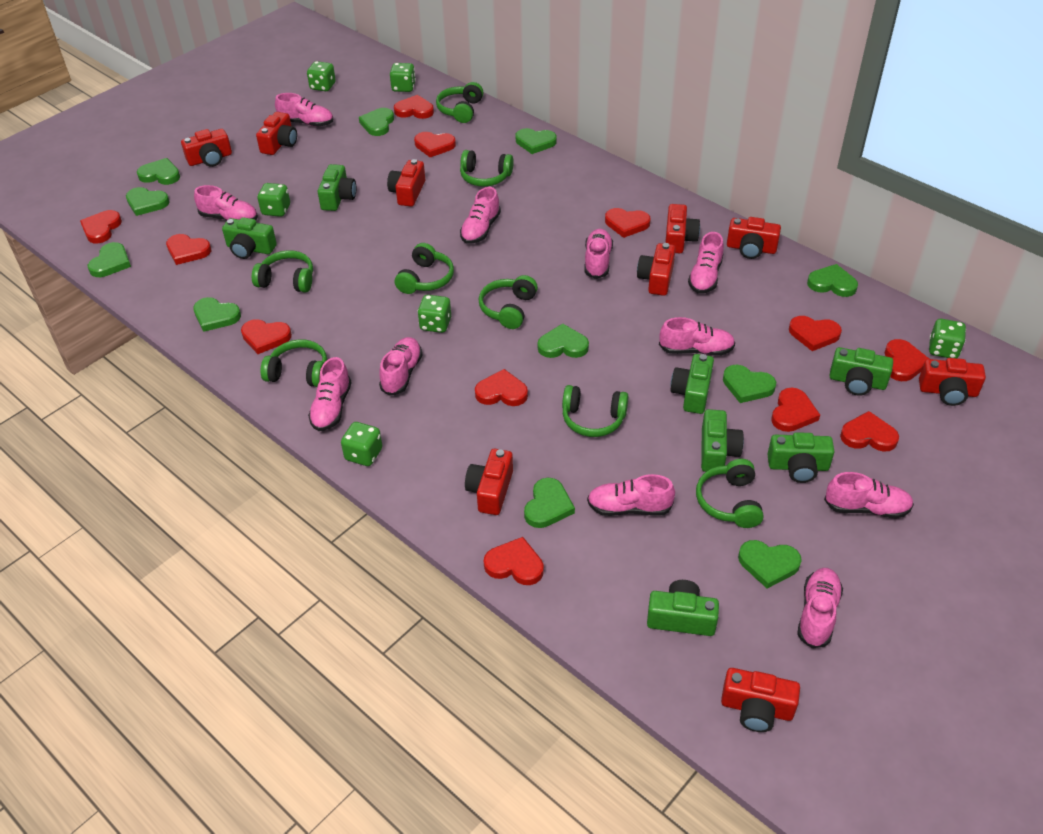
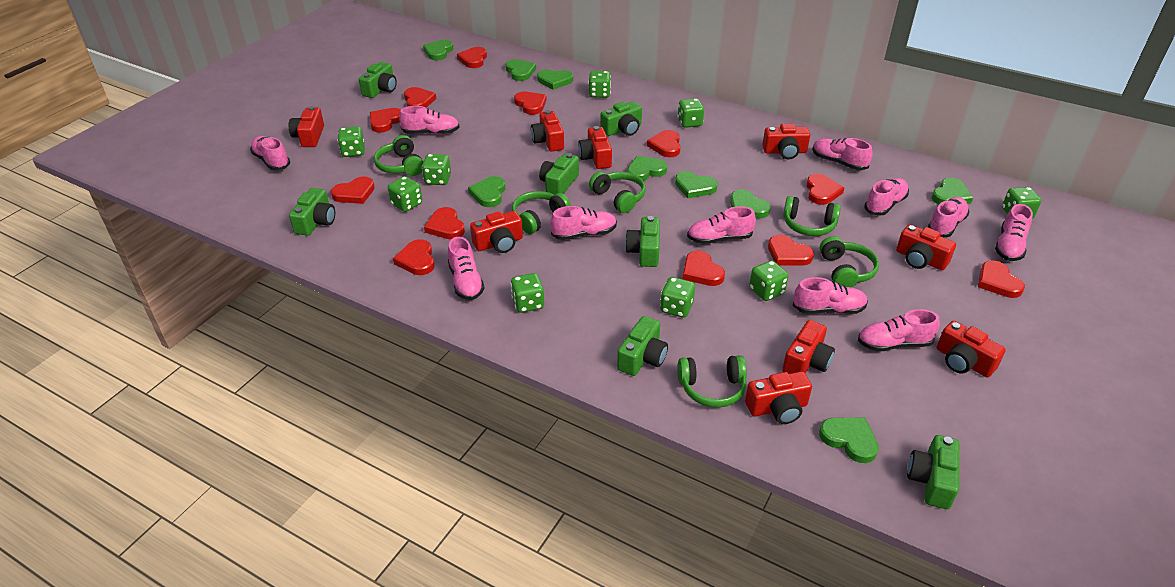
green dice: 6 -> 9
green headphones: 8 -> 6
green heart: 11 -> 9

